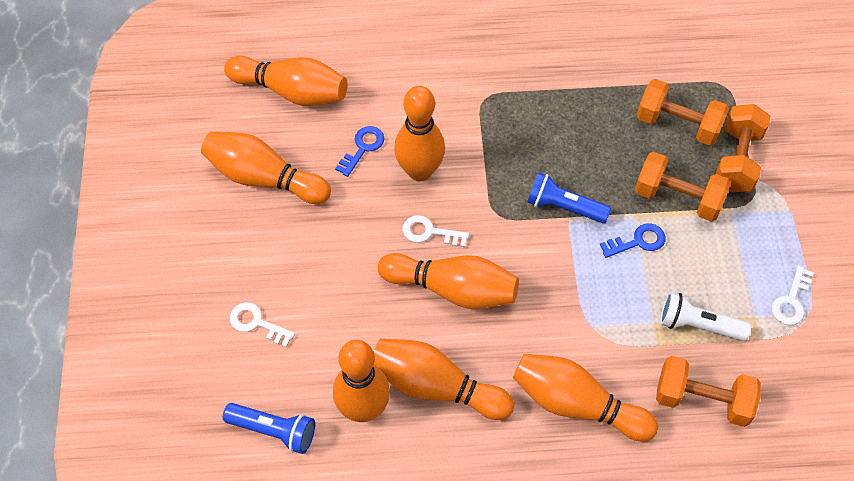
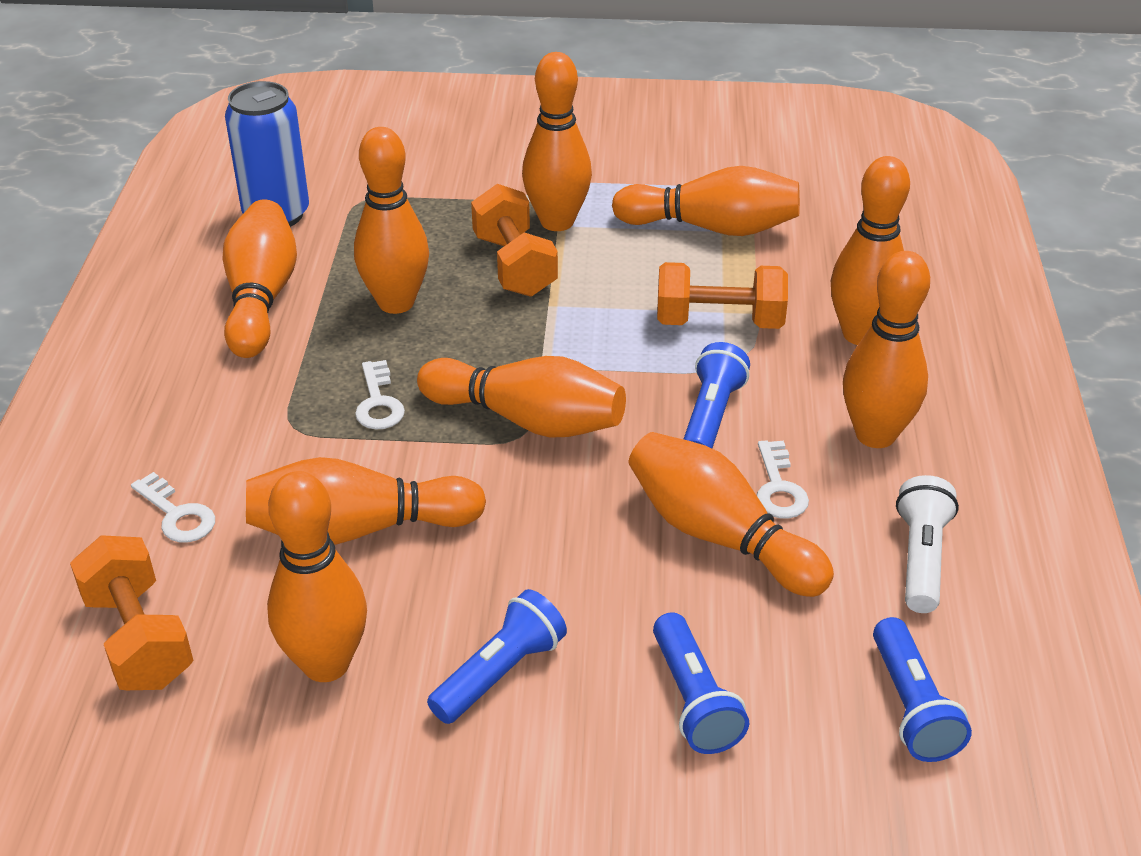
blue can: 0 -> 1
blue flashlight: 2 -> 4
blue key: 2 -> 0
orange bowling pin: 7 -> 10
orange dumbbell: 4 -> 3

